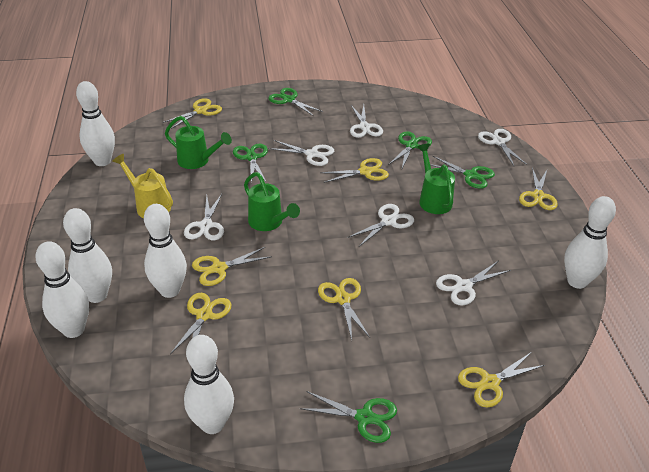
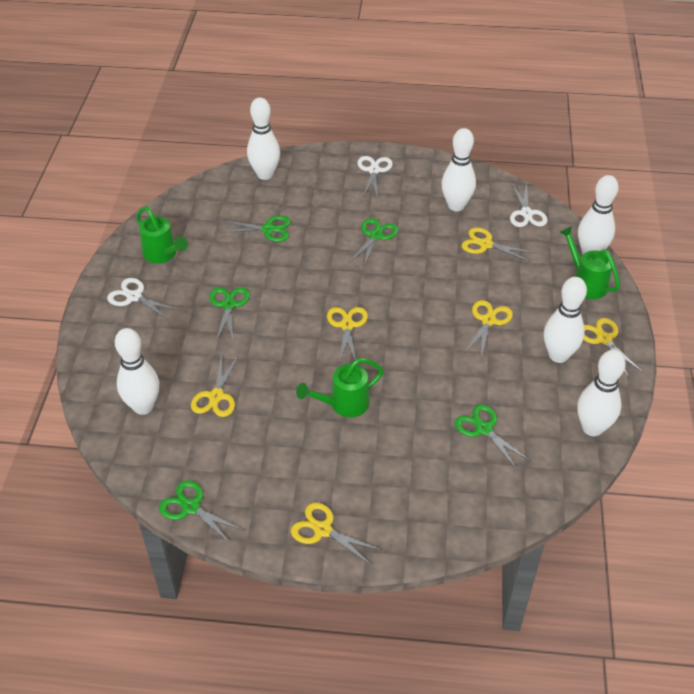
white scissors: 6 -> 3
yellow scissors: 7 -> 6
yellow watering can: 1 -> 0

